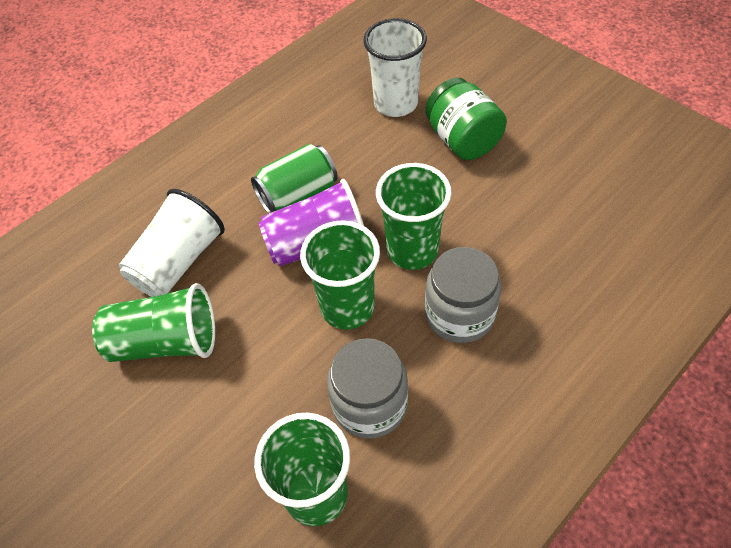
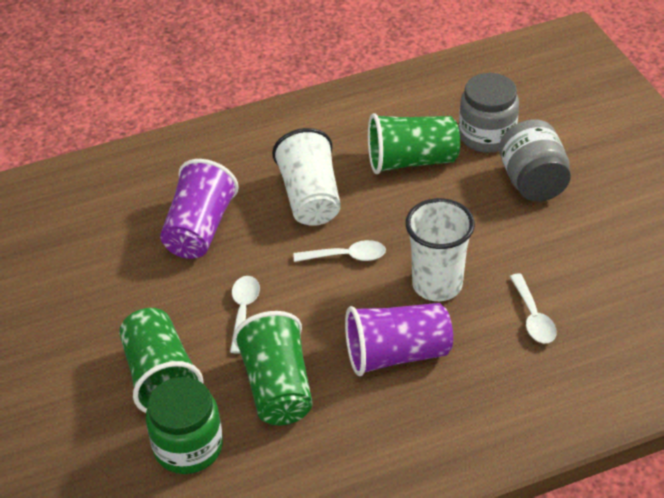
green can: 1 -> 0
green cup: 4 -> 3
purple cup: 1 -> 2
white spoon: 0 -> 3

